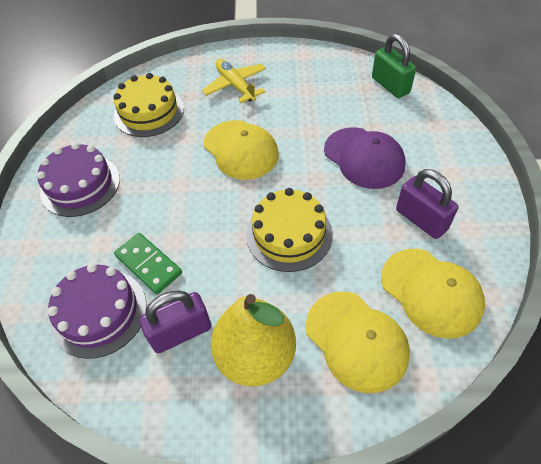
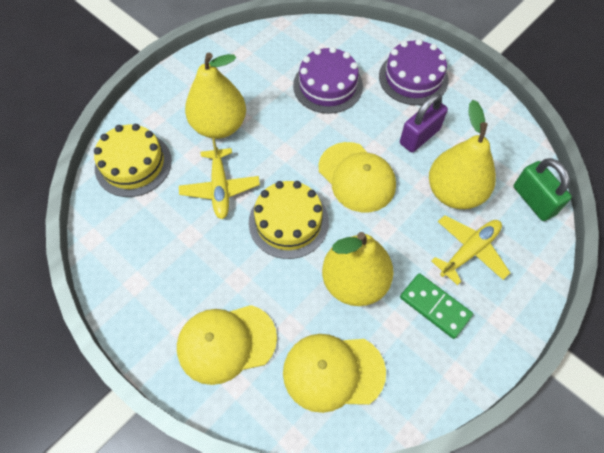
purple cap: 1 -> 0
purple padlock: 2 -> 1
yellow pear: 1 -> 3
yellow plane: 1 -> 2

